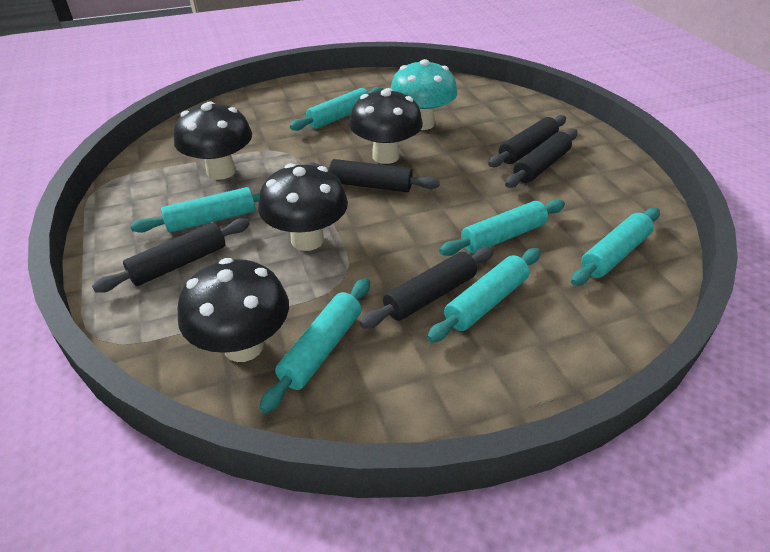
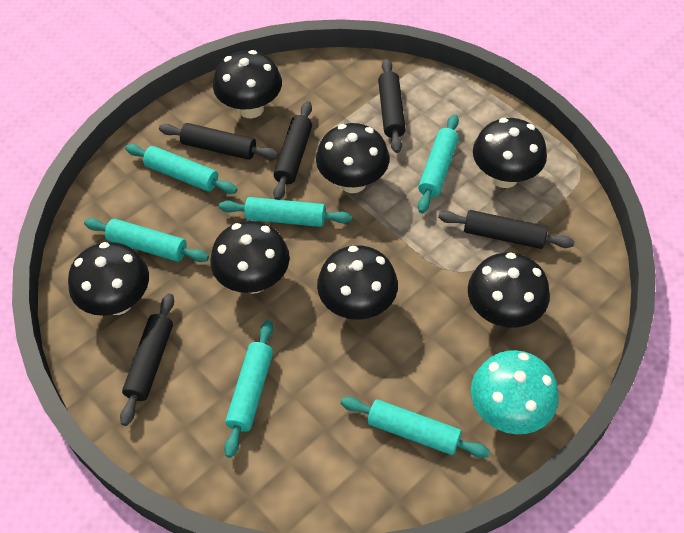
black mushroom: 4 -> 7

